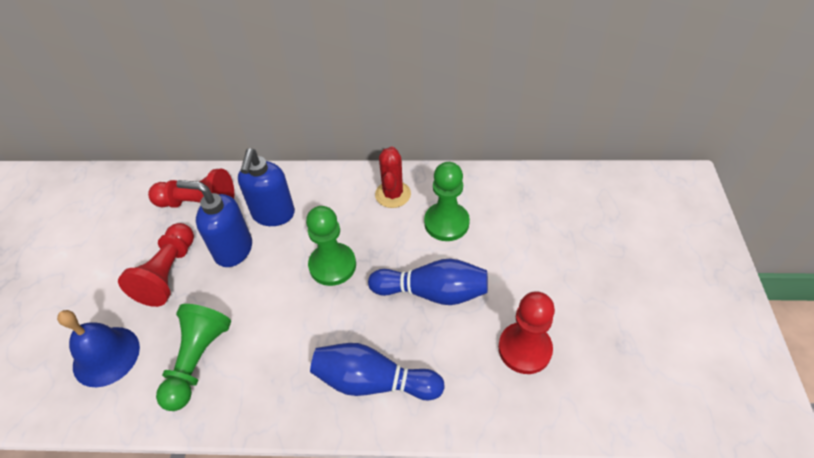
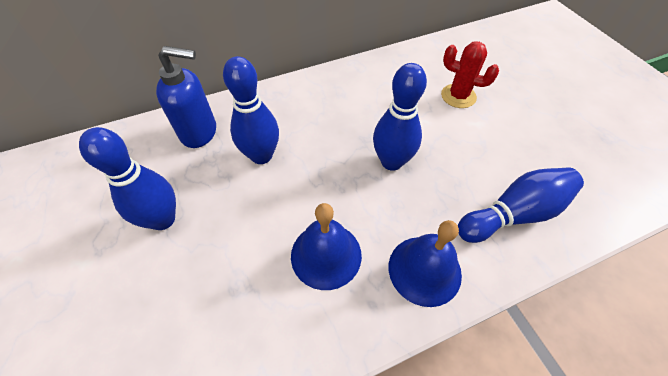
blue bell: 1 -> 2
blue bowling pin: 2 -> 4
blue soap dispenser: 2 -> 1
green pawn: 3 -> 0
red pawn: 3 -> 0

